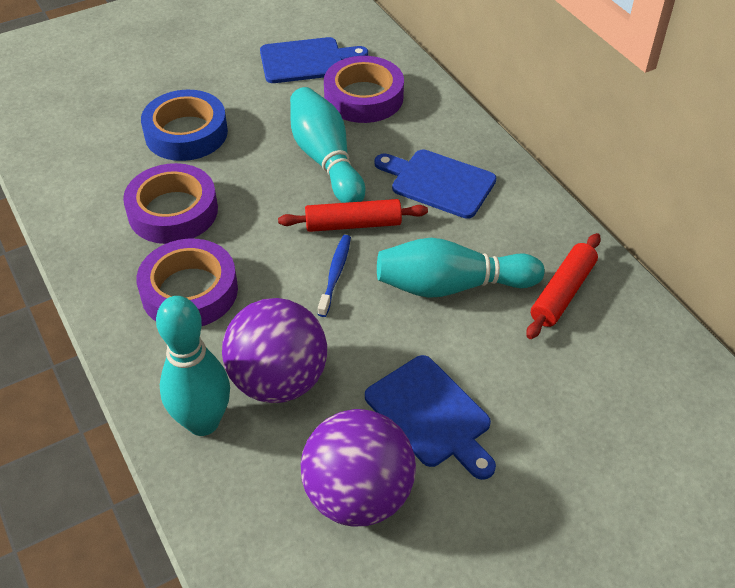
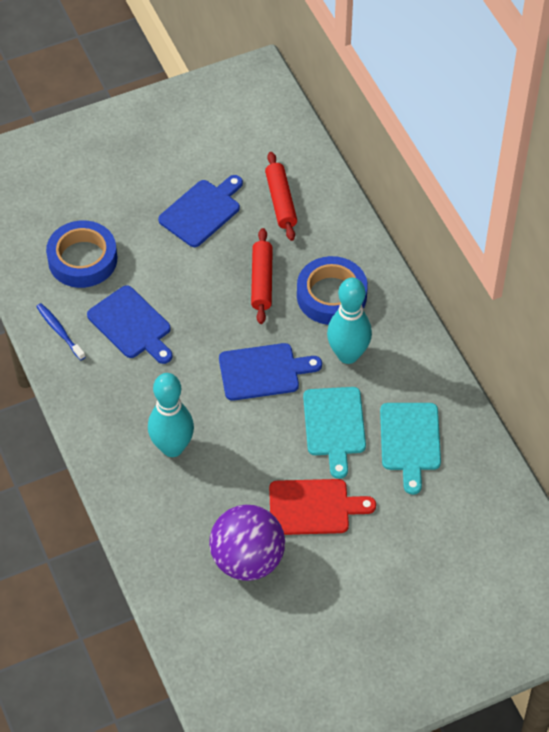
blue tape: 1 -> 2
purple ball: 2 -> 1
purple tape: 3 -> 0
red cutting board: 0 -> 1
turquoise bowling pin: 3 -> 2
turquoise cutting board: 0 -> 2

